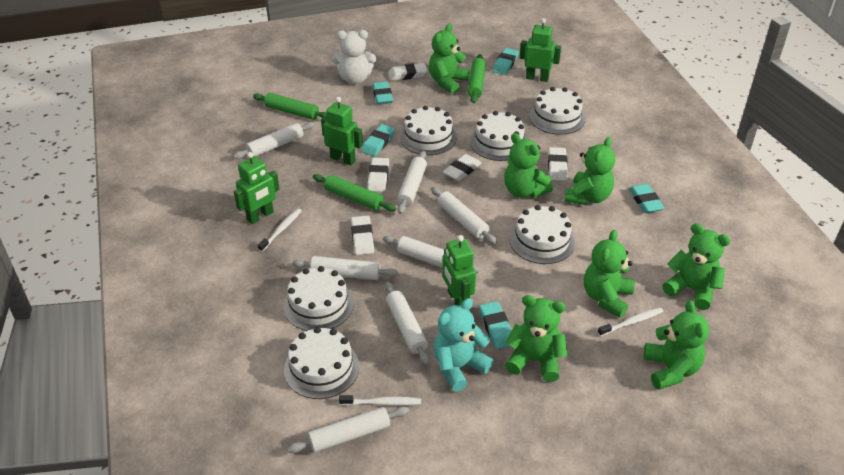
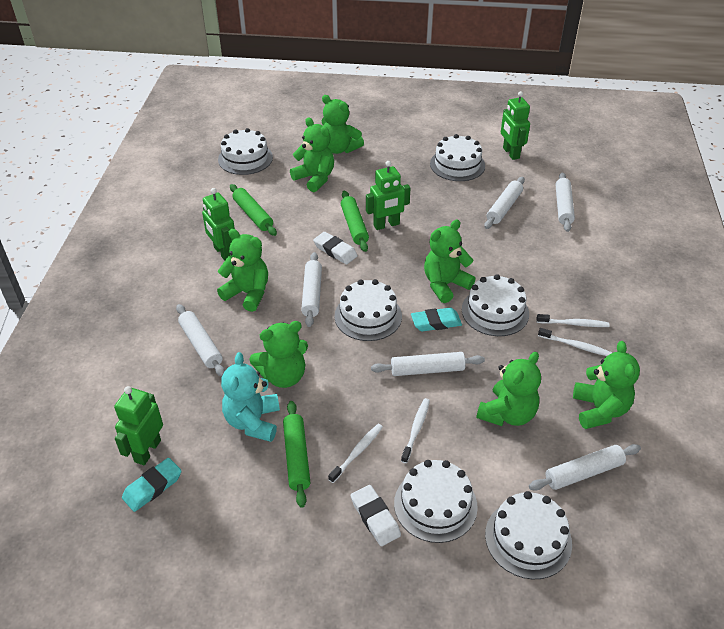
turquoise eraser: 5 -> 2
white eraser: 5 -> 2
white rolling pin: 7 -> 6
white teddy bear: 1 -> 0
white toothbrush: 3 -> 4

